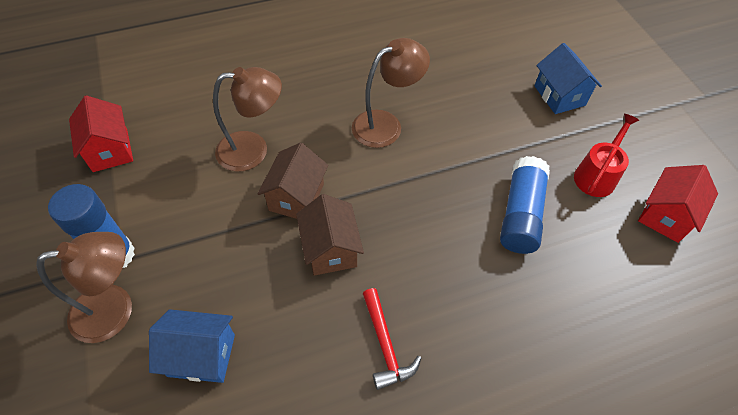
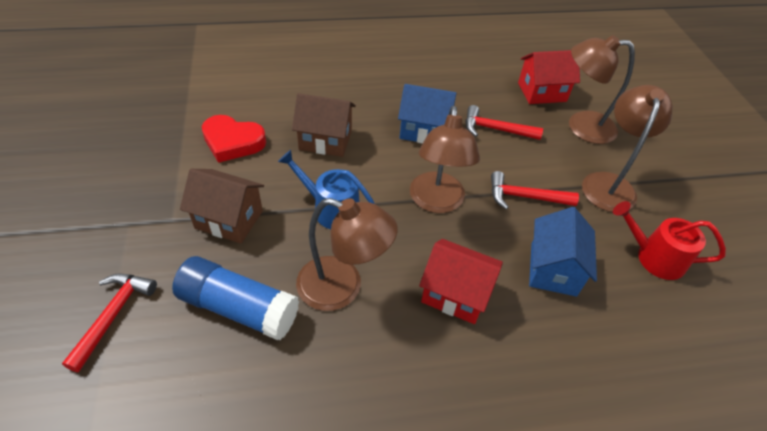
blue glue stick: 2 -> 1
blue watering can: 0 -> 1
brown lamp: 3 -> 4
red hammer: 1 -> 3
red heart: 0 -> 1

